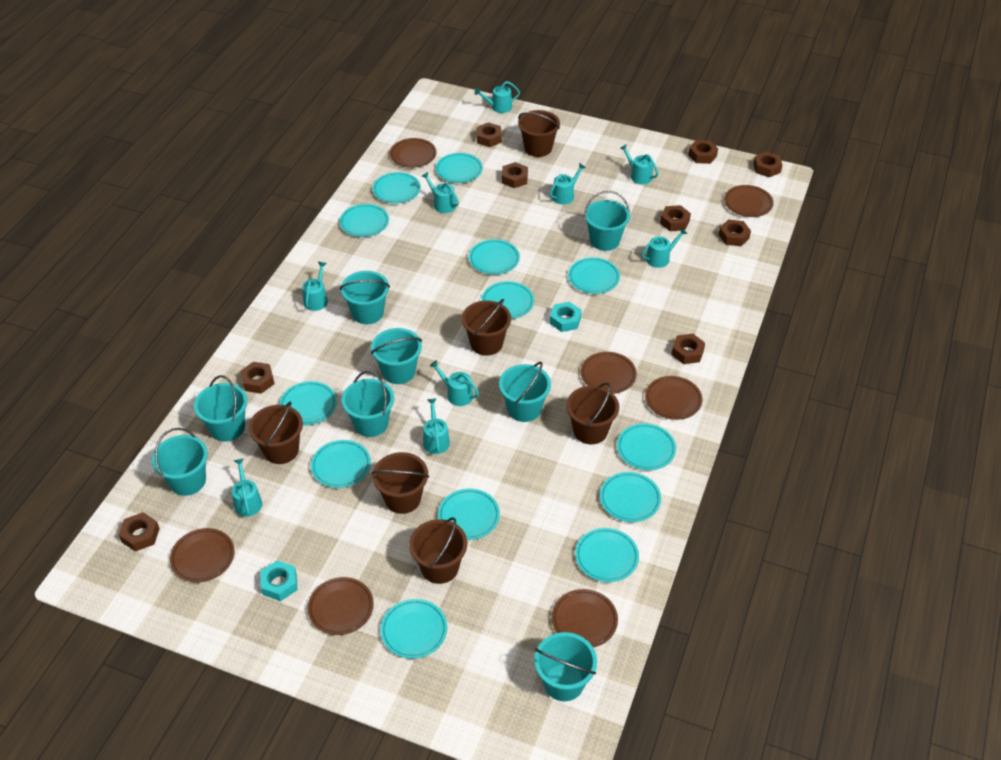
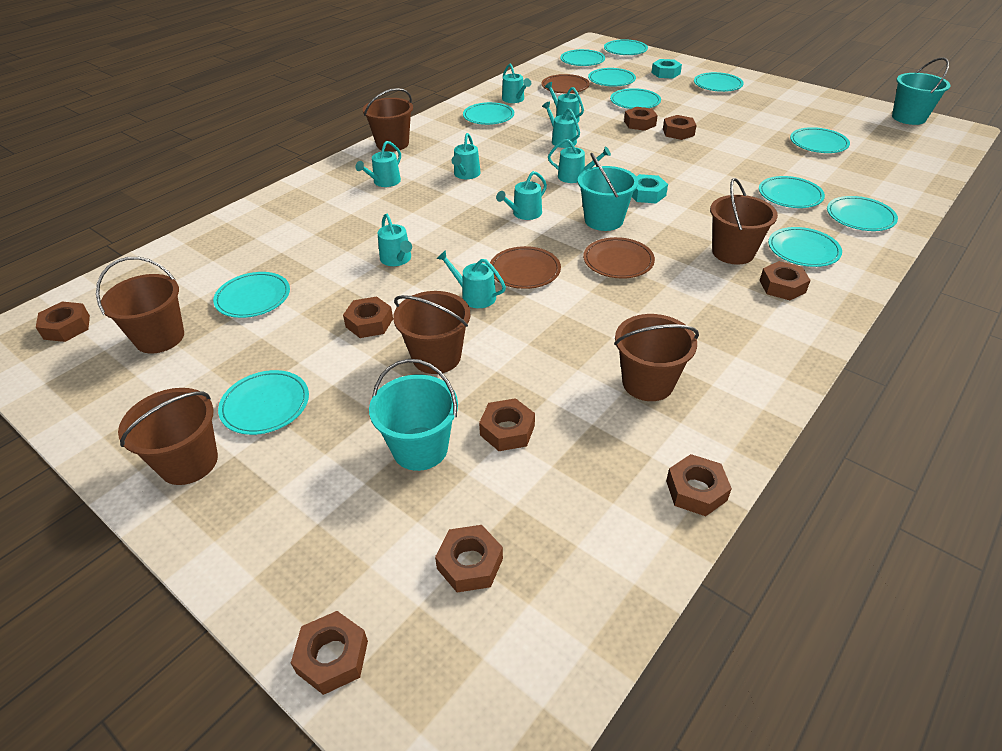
brown plate: 7 -> 3
turquoise bucket: 8 -> 3
turquoise plate: 13 -> 12

